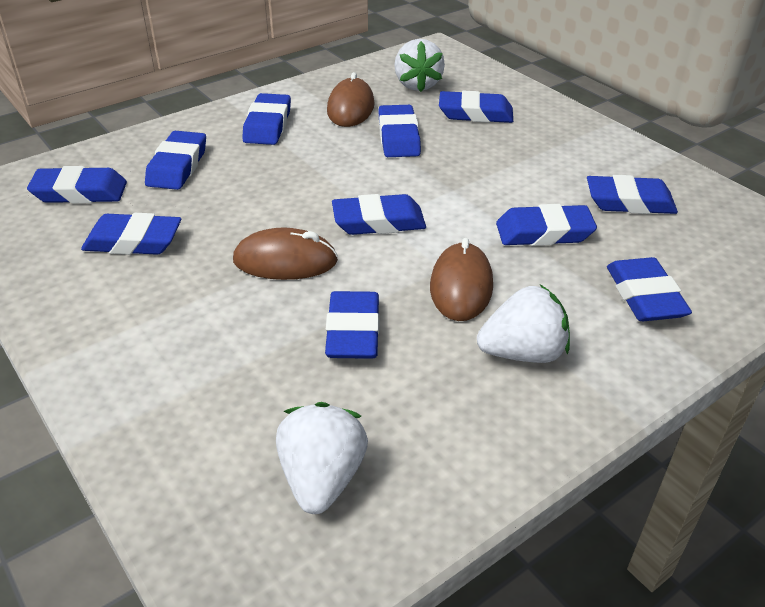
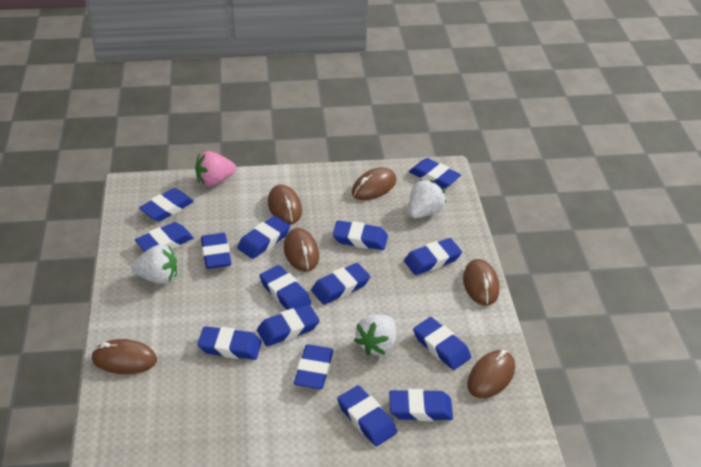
blue eraser: 11 -> 15
brown mouse: 3 -> 6
pink strawberry: 0 -> 1

